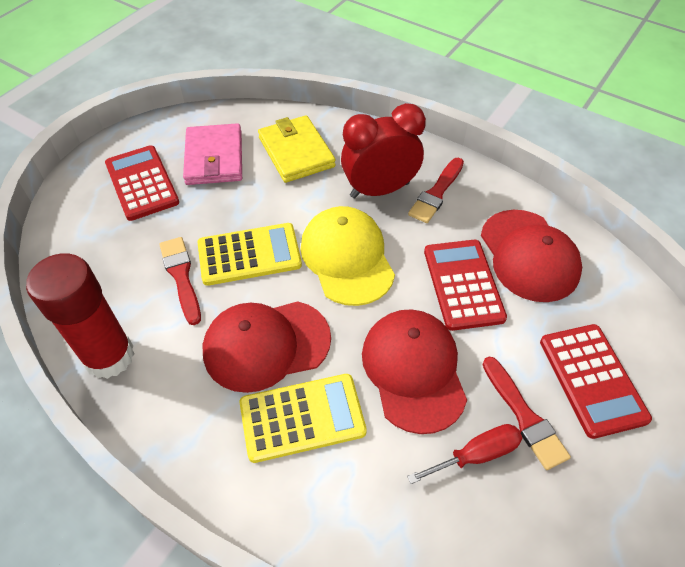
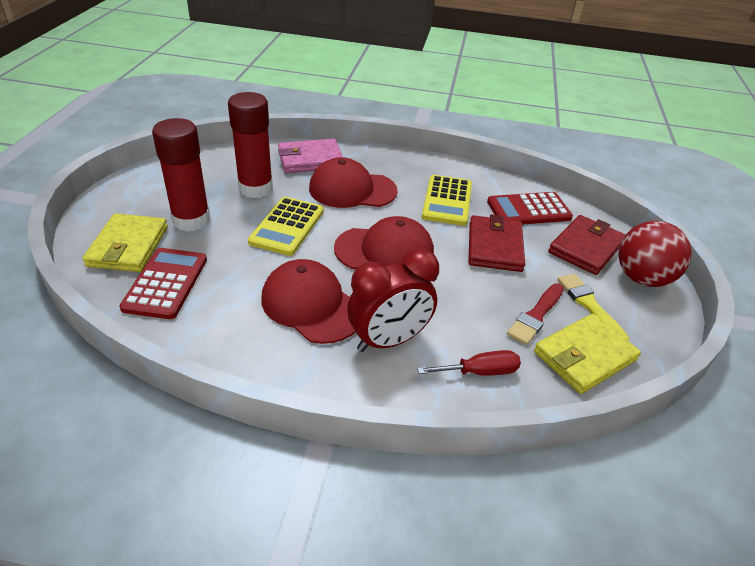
red ball: 0 -> 1
red brush: 3 -> 1
red calculator: 3 -> 2
red glue stick: 1 -> 2
red wallet: 0 -> 2
yellow brush: 0 -> 1
yellow cap: 1 -> 0
yellow wallet: 1 -> 2

